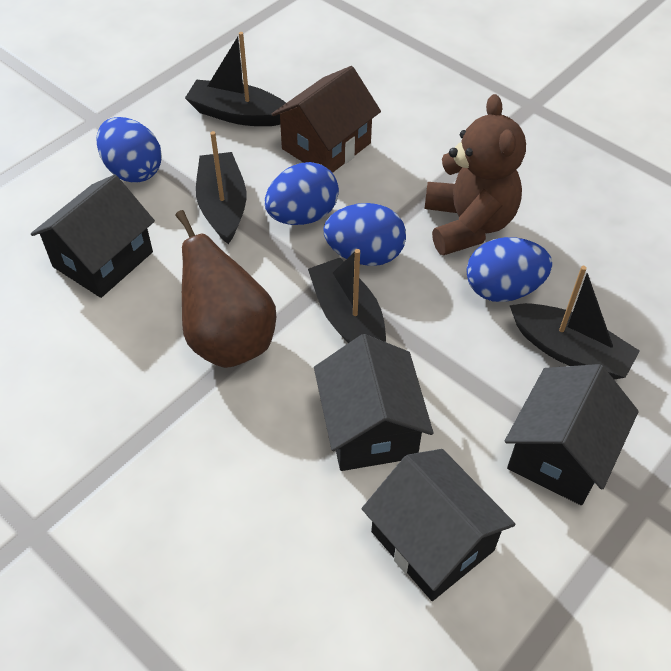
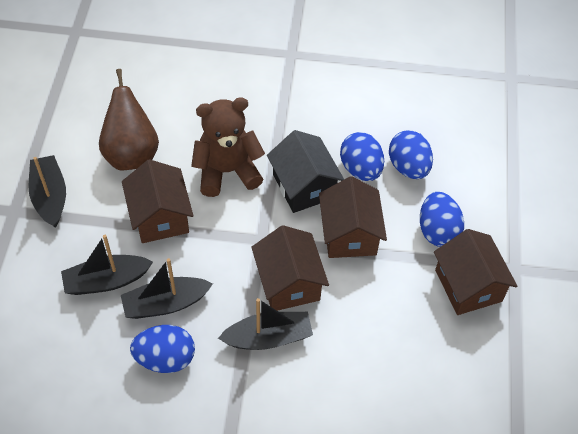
black house: 4 -> 1
brown house: 1 -> 4

